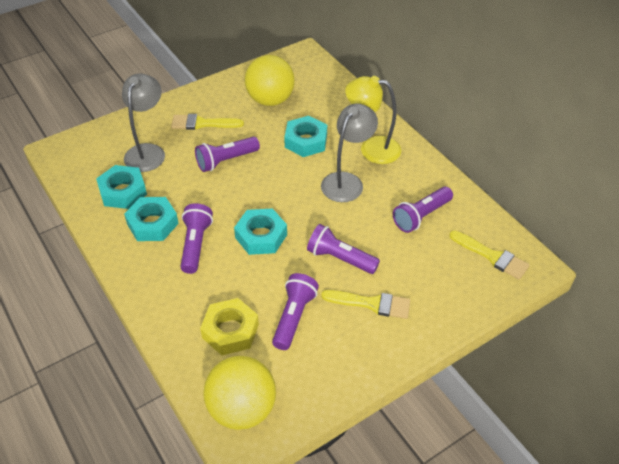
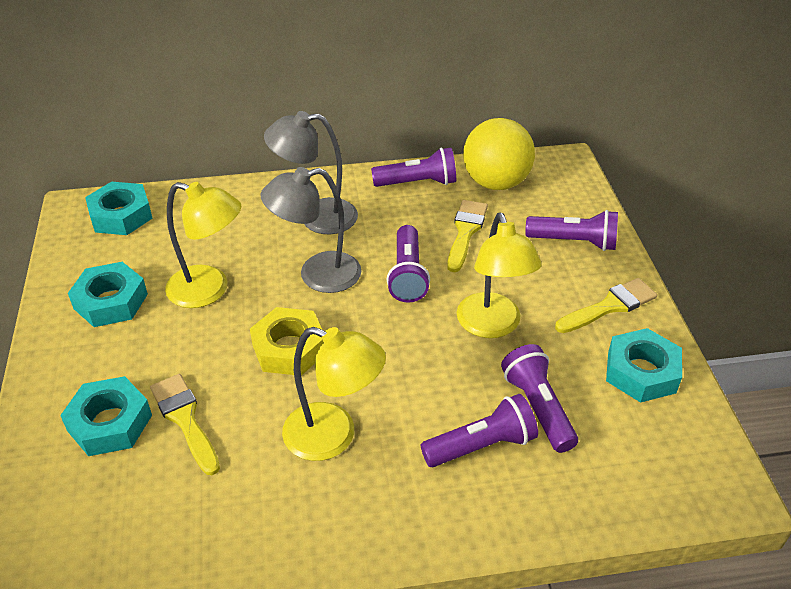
yellow ball: 2 -> 1
yellow lamp: 1 -> 3

